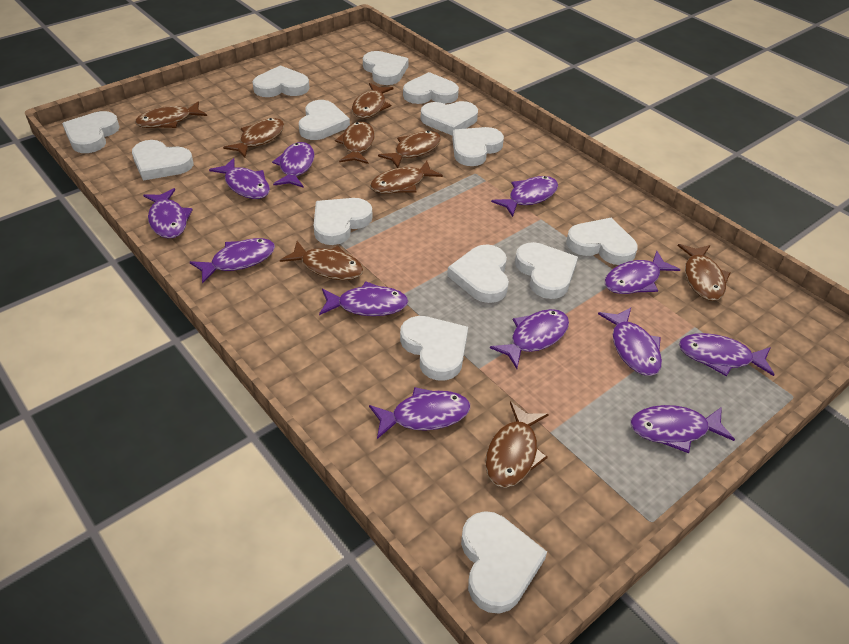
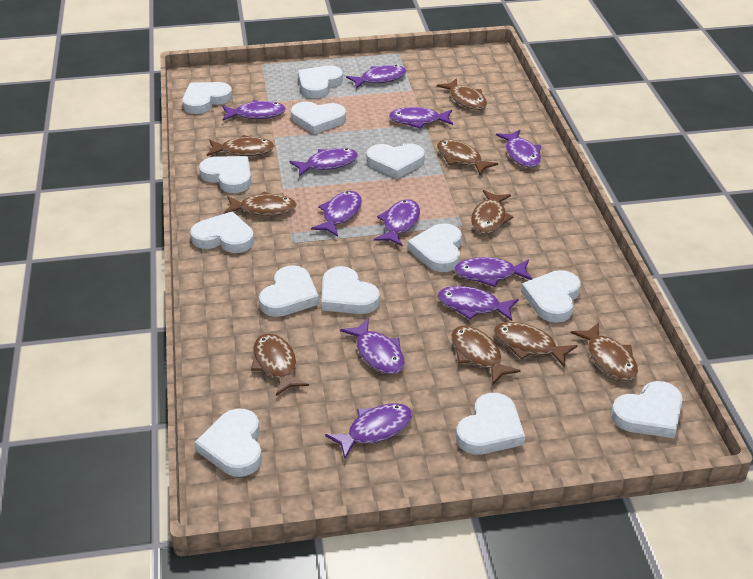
purple fish: 12 -> 11
white heart: 14 -> 13

